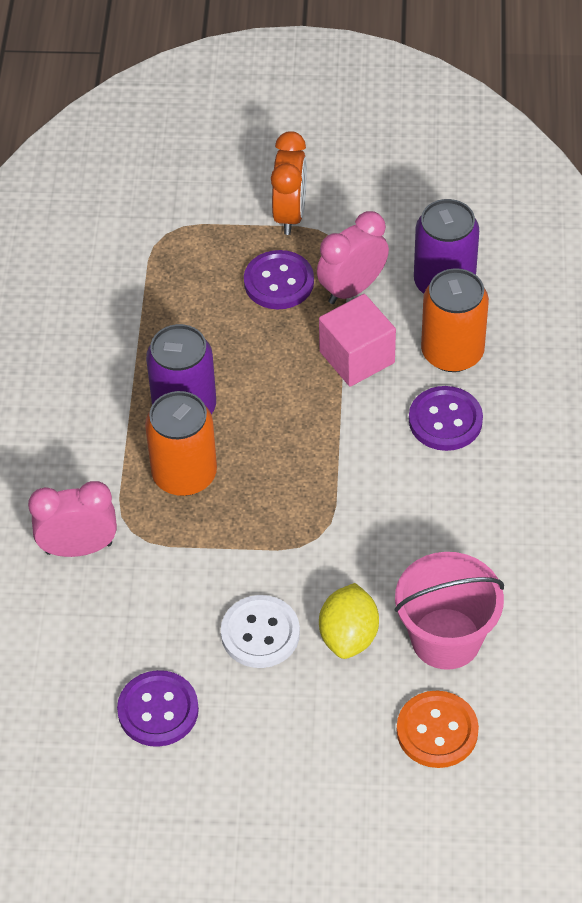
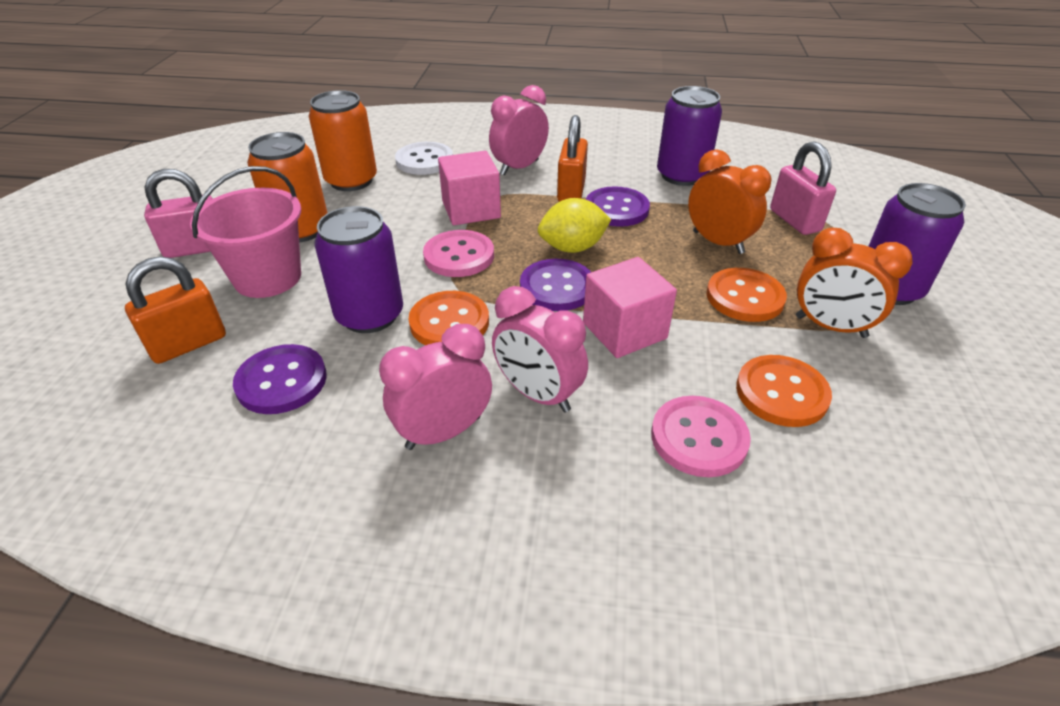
orange button: 1 -> 3
orange clock: 1 -> 2
orange padlock: 0 -> 2
pink button: 0 -> 2
pink clock: 2 -> 3
pink cube: 1 -> 2
pink padlock: 0 -> 2
purple can: 2 -> 3

